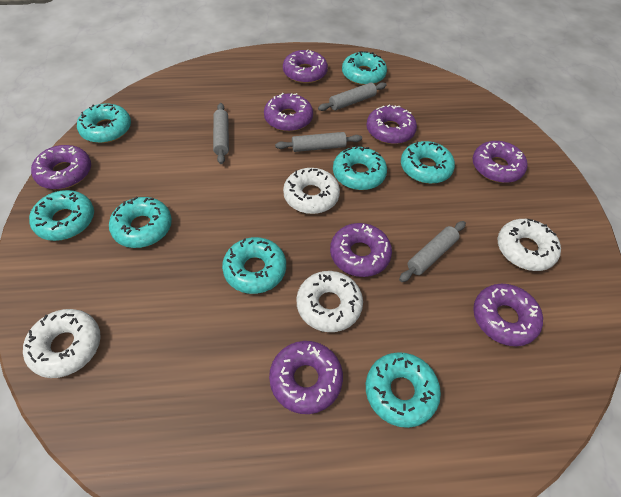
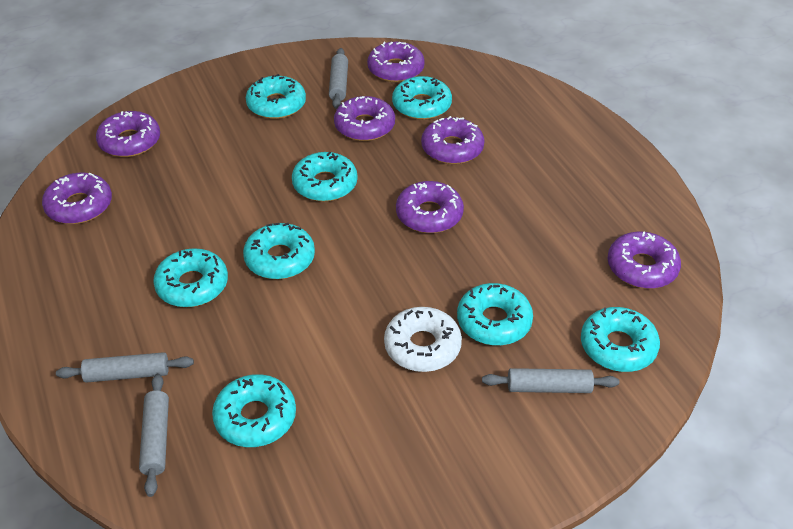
purple donut: 8 -> 7
white donut: 4 -> 1

